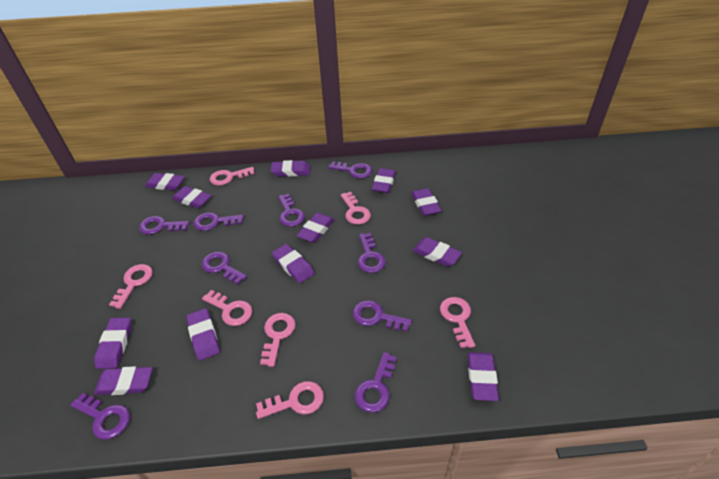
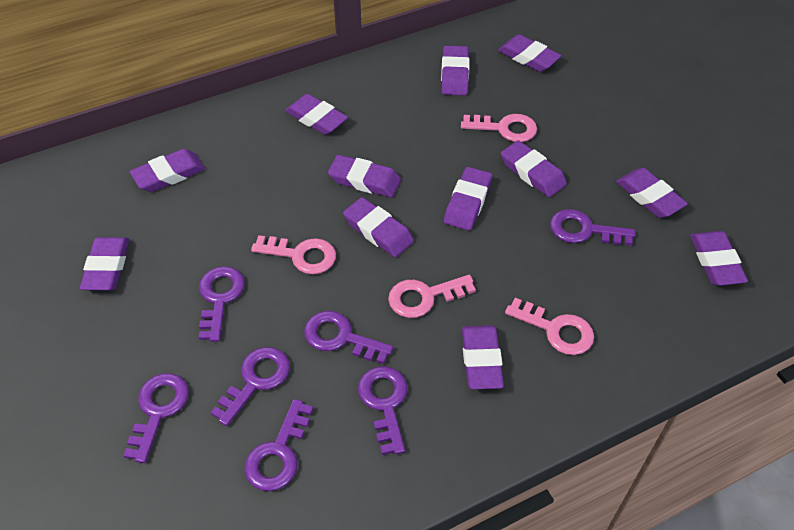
pink key: 7 -> 4
purple key: 9 -> 7

